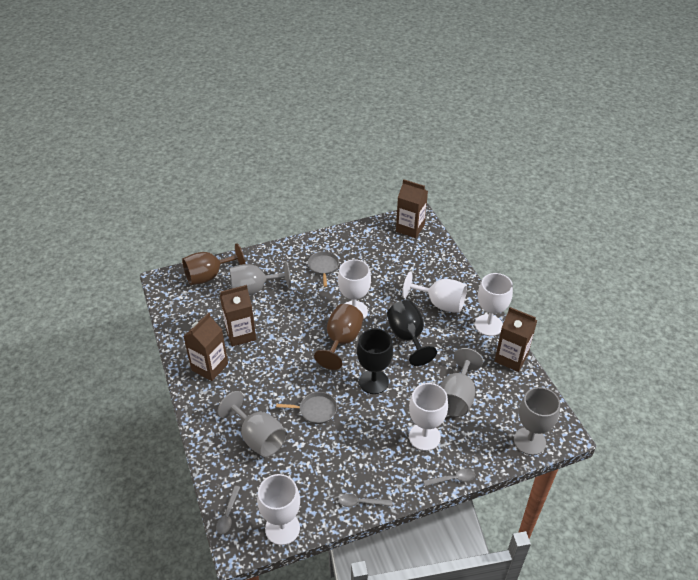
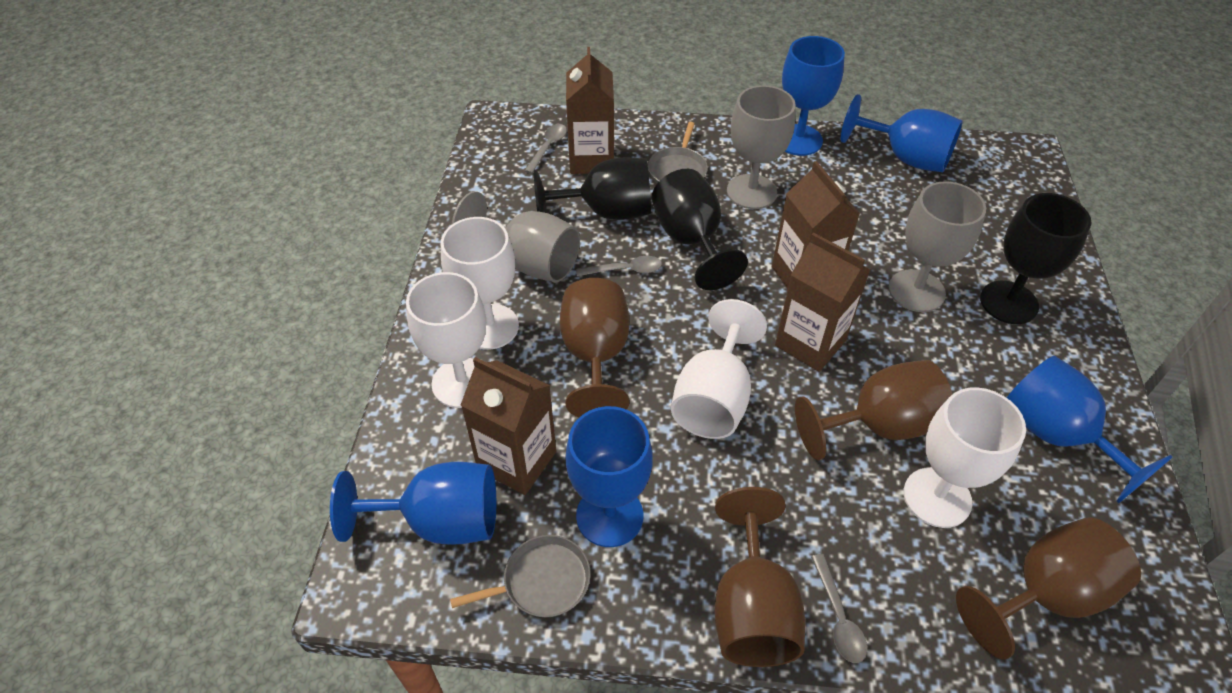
black goblet: 2 -> 3
blue goblet: 0 -> 5
brown goblet: 2 -> 4
grey goblet: 4 -> 3
white goblet: 5 -> 4

